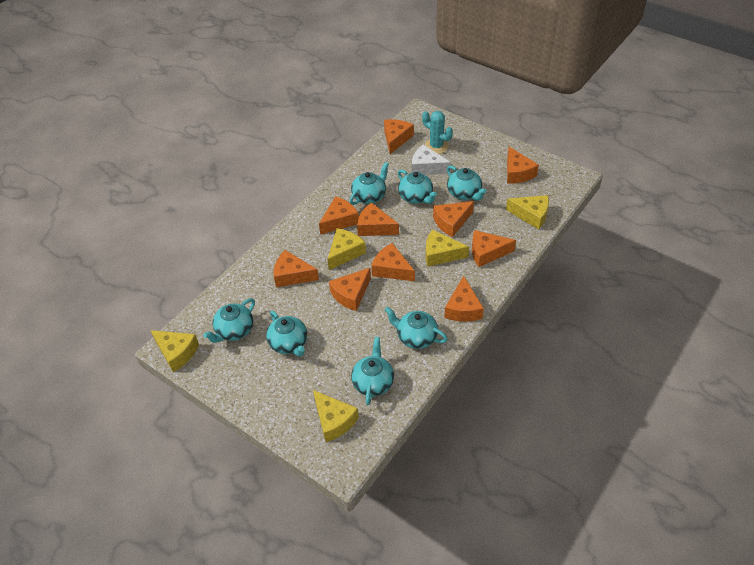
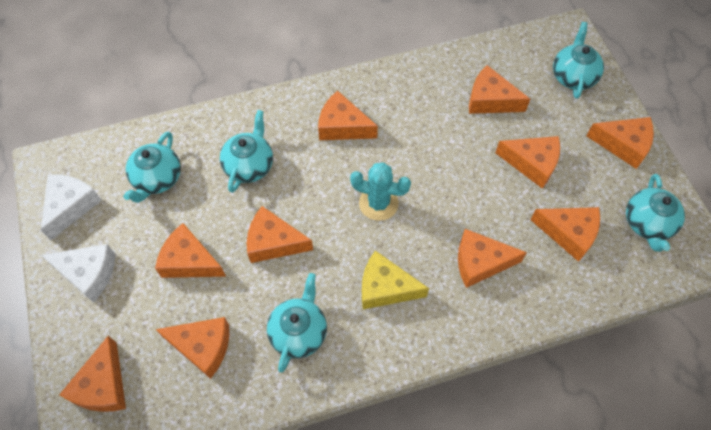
turquoise teapot: 7 -> 5
white cheese: 1 -> 2
yellow cheese: 5 -> 1

